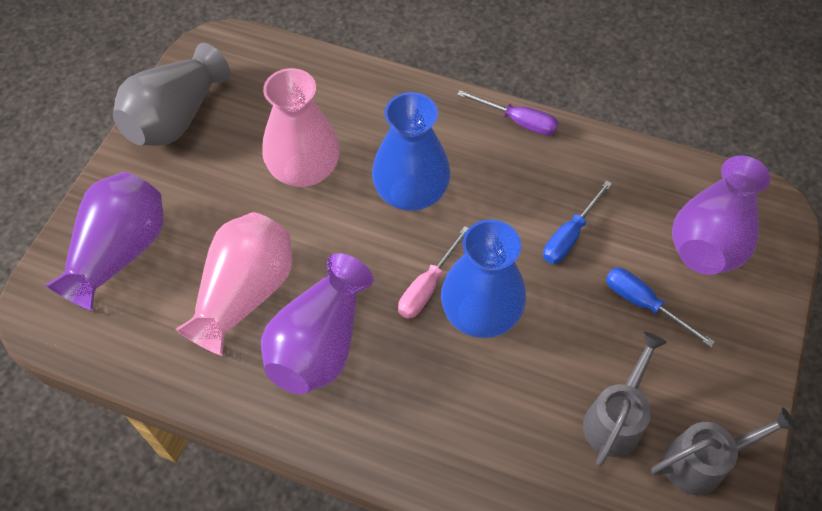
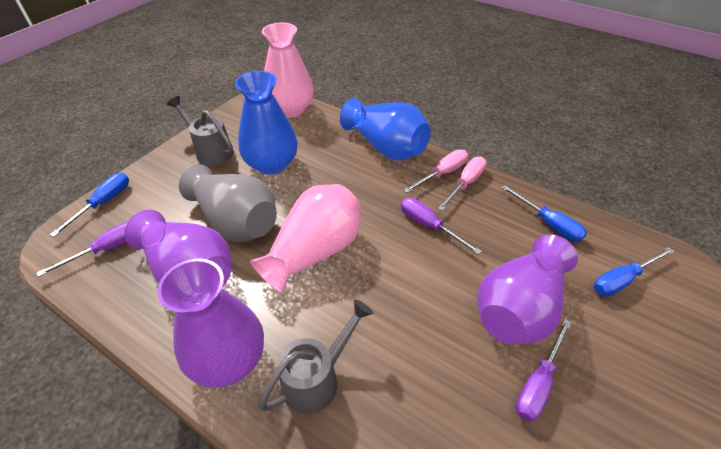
blue screwdriver: 2 -> 3
pink screwdriver: 1 -> 2
purple screwdriver: 1 -> 3

